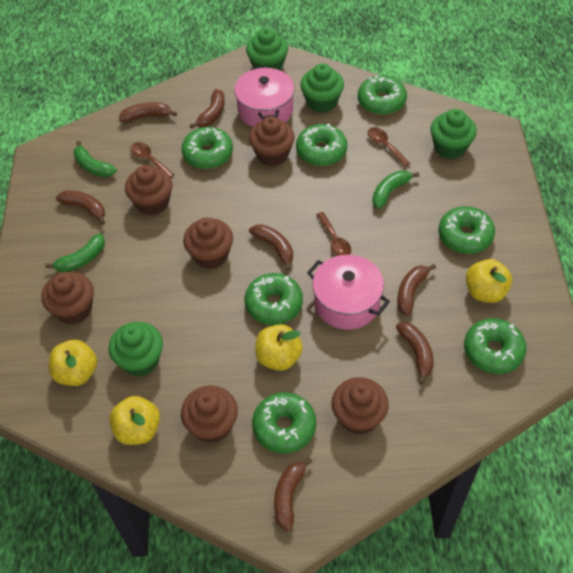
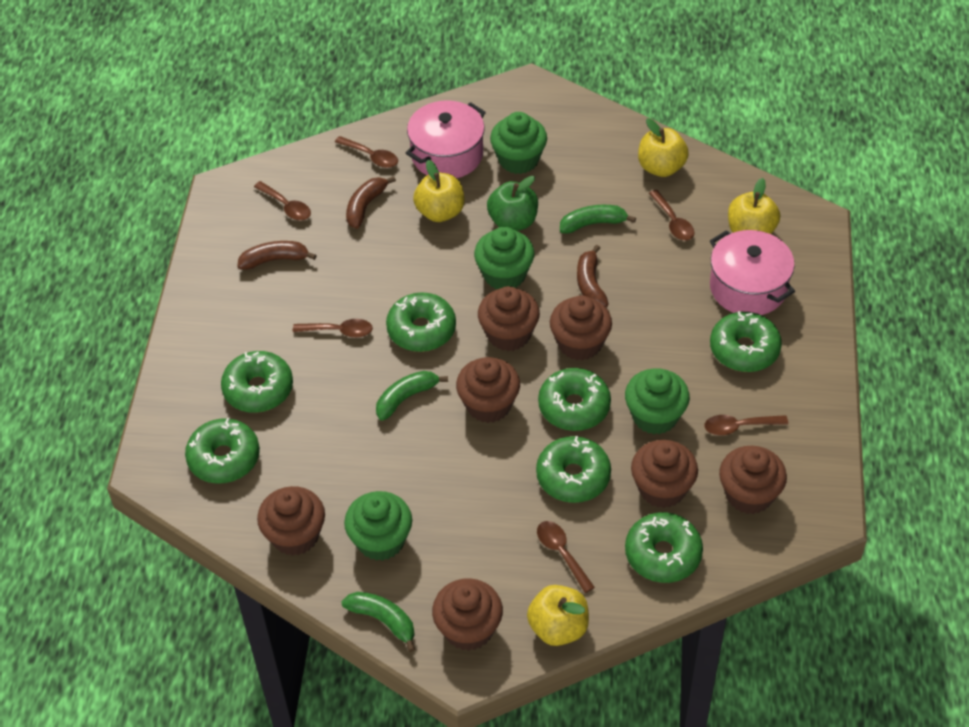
brown banana: 7 -> 3
brown cupcake: 6 -> 7
brown spoon: 3 -> 6
green apple: 0 -> 1

